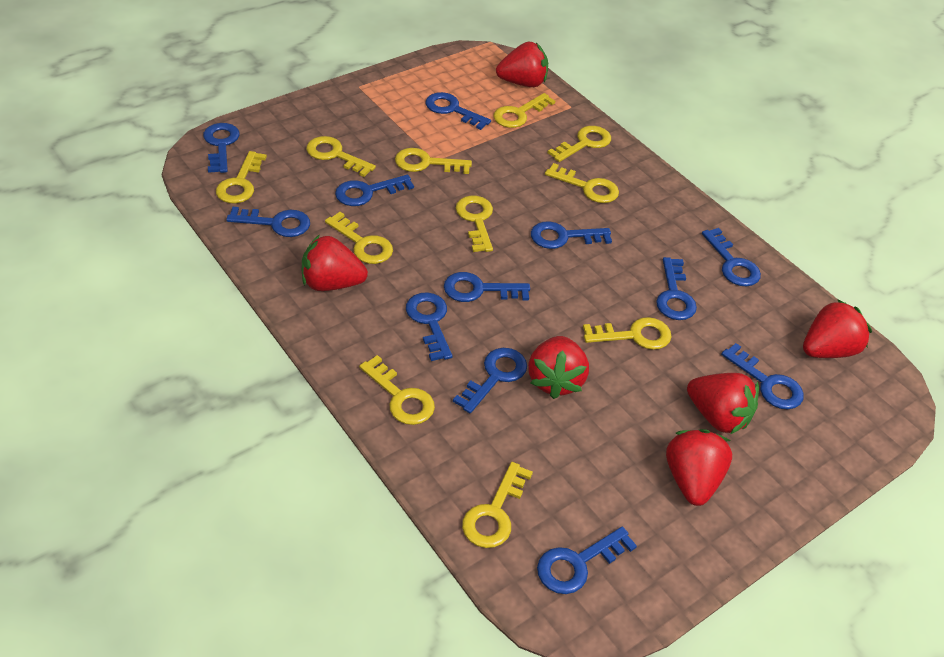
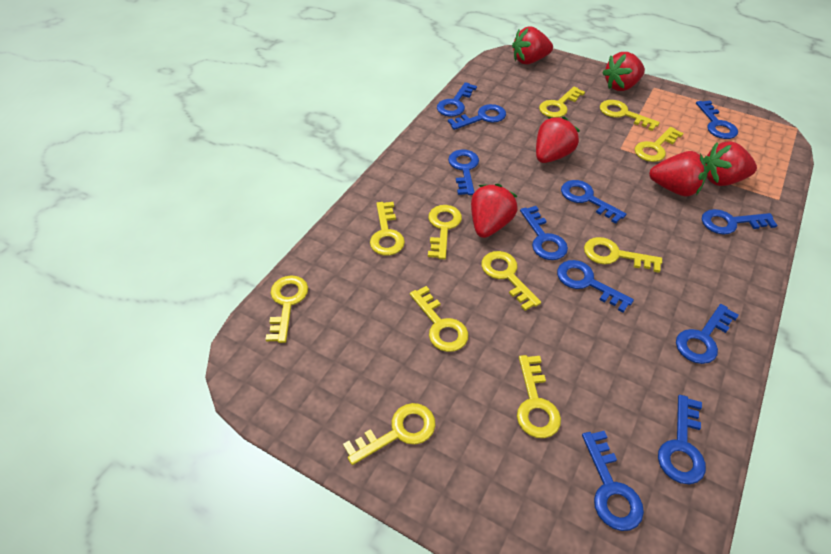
blue key: 12 -> 11

